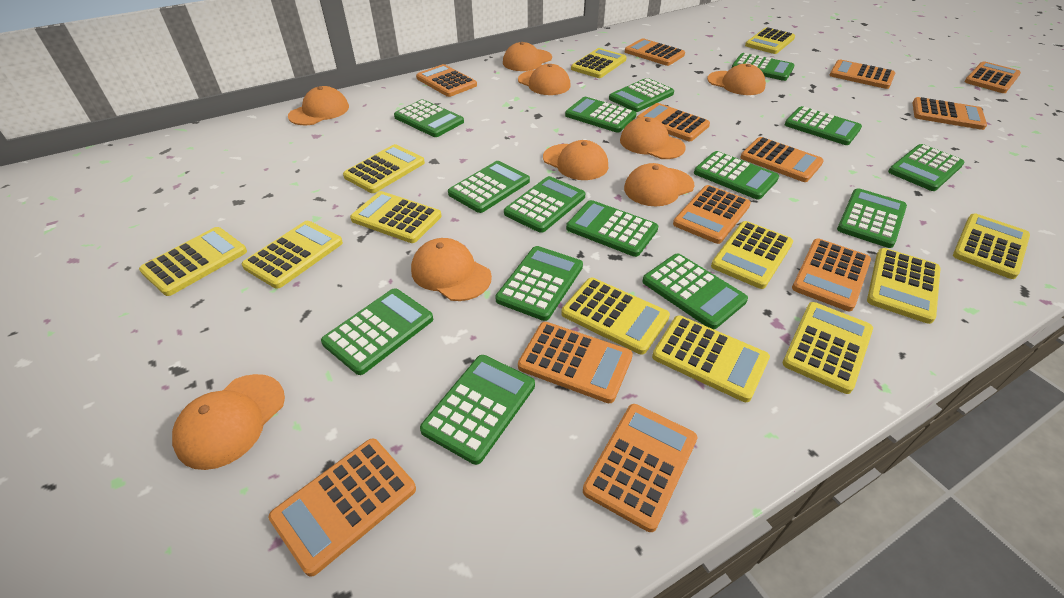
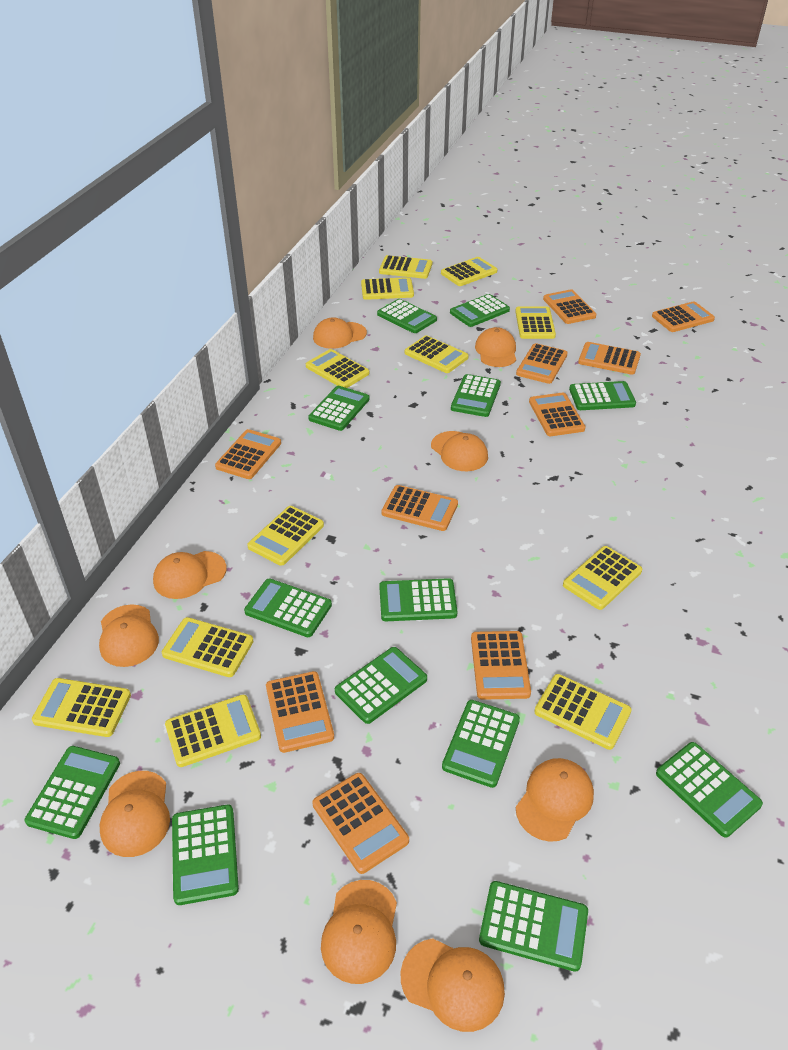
green calculator: 15 -> 13
orange calculator: 12 -> 10

